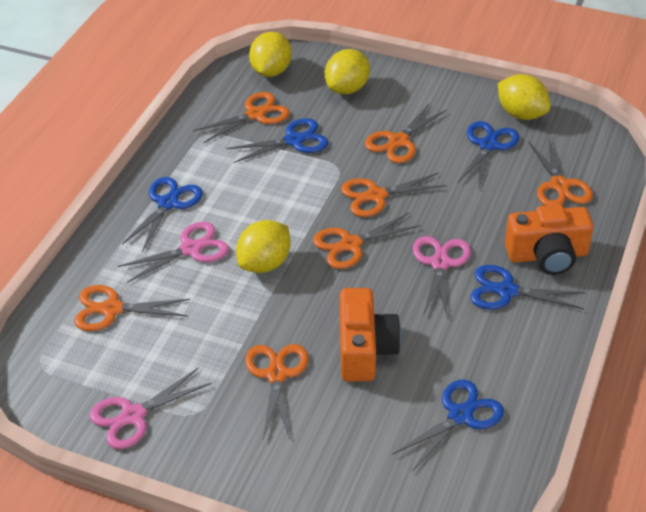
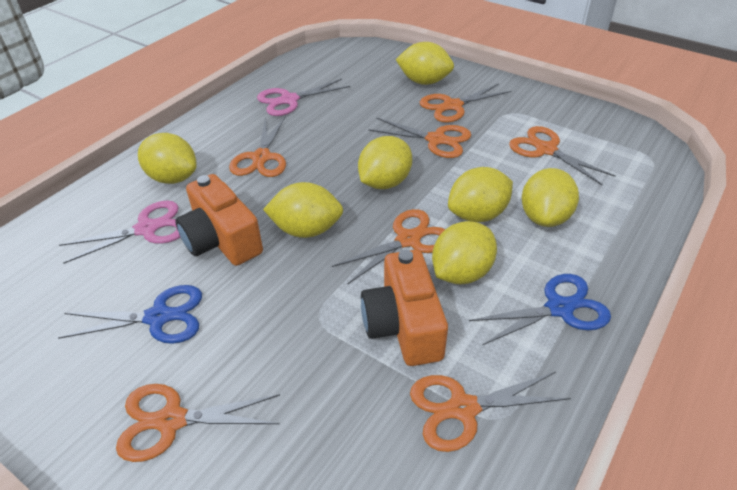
blue scissors: 5 -> 2
pink scissors: 3 -> 2
yellow lemon: 4 -> 7

